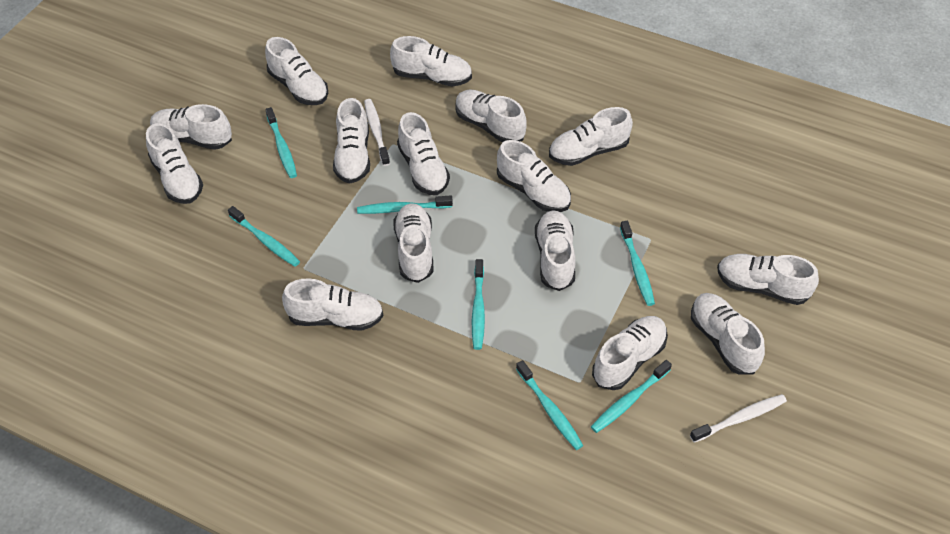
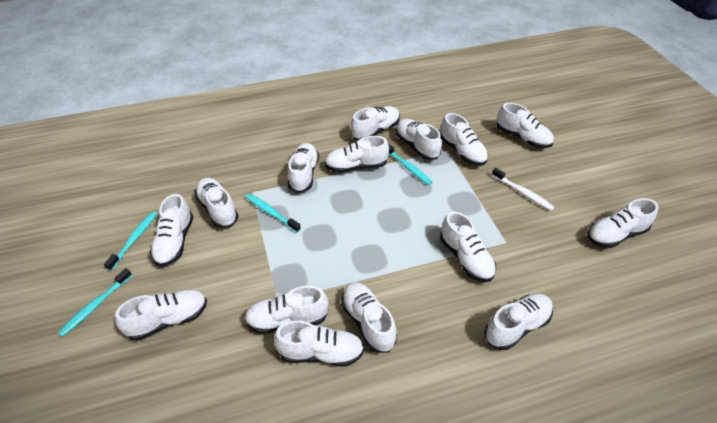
turquoise toothbrush: 7 -> 4
white toothbrush: 2 -> 1

